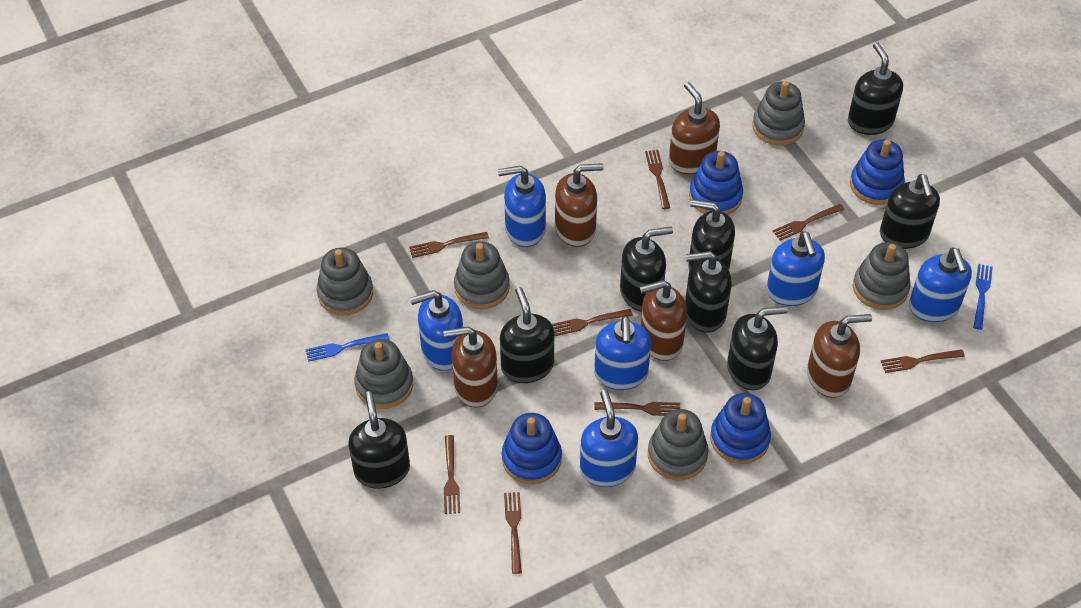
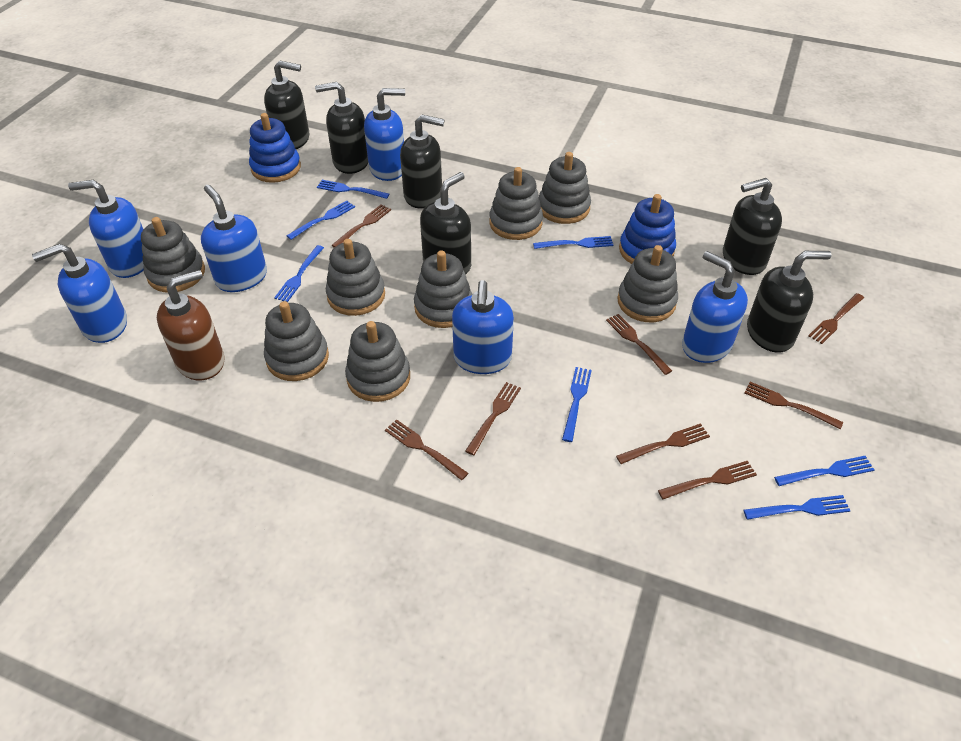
black soap dispenser: 8 -> 6
blue fork: 2 -> 7
blue stacking toy: 4 -> 2
brown soap dispenser: 5 -> 1
grey stacking toy: 6 -> 8

